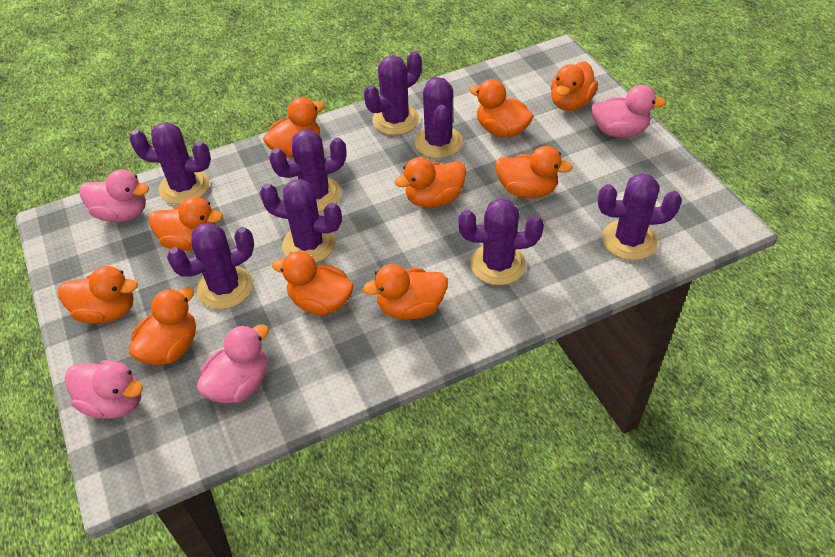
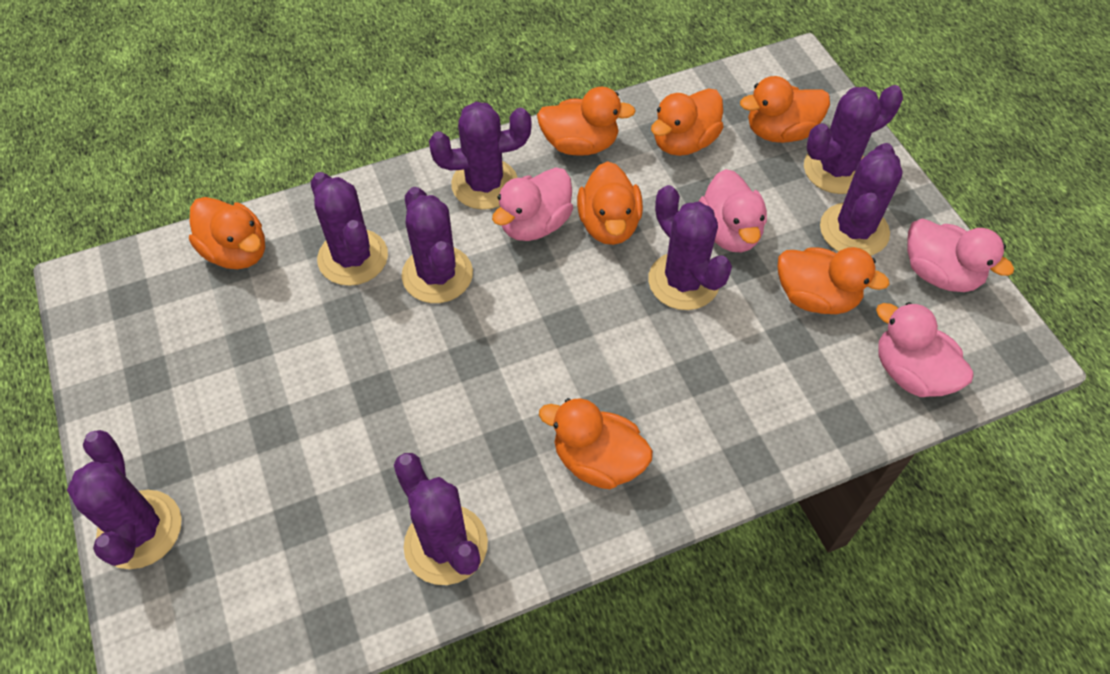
orange duck: 10 -> 7

